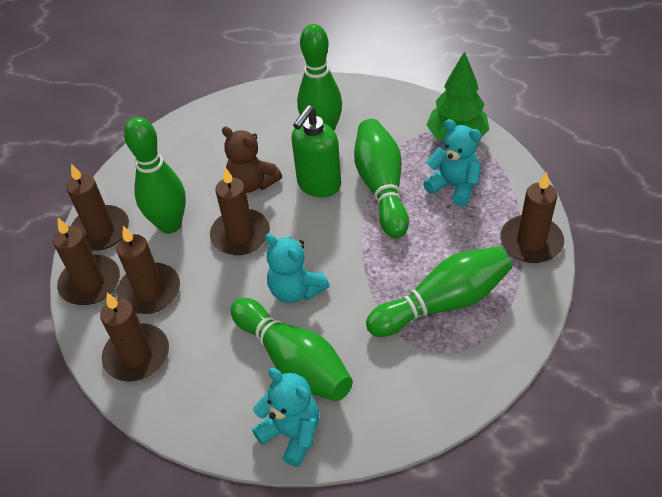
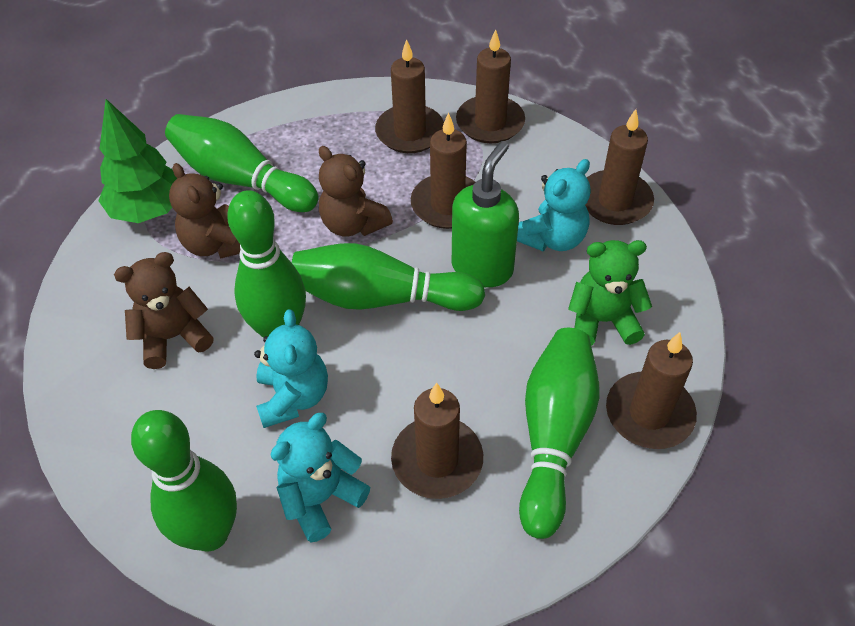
brown teddy bear: 1 -> 3
green teddy bear: 0 -> 1

